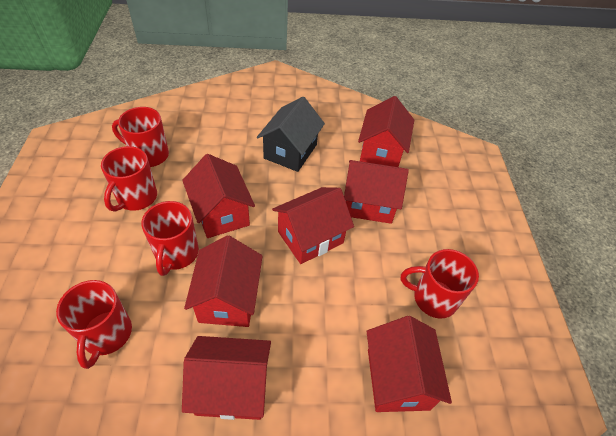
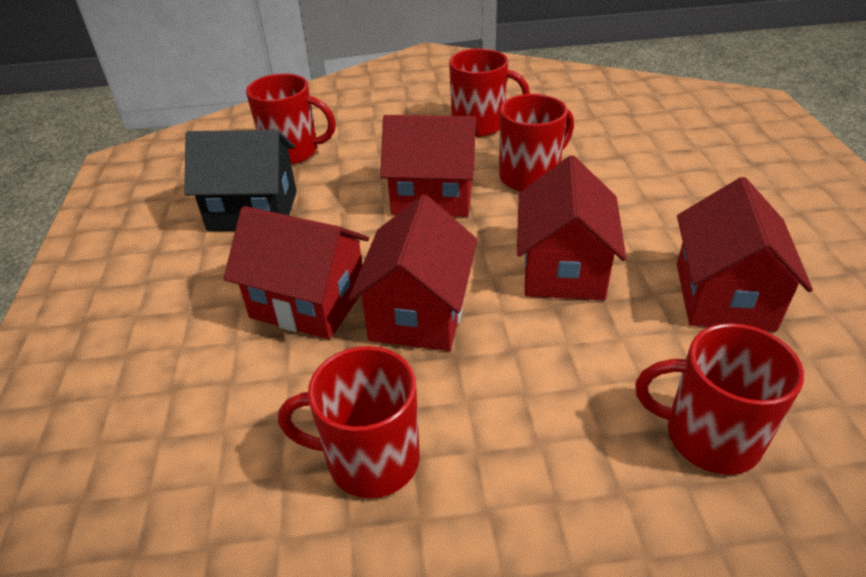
red house: 7 -> 5

